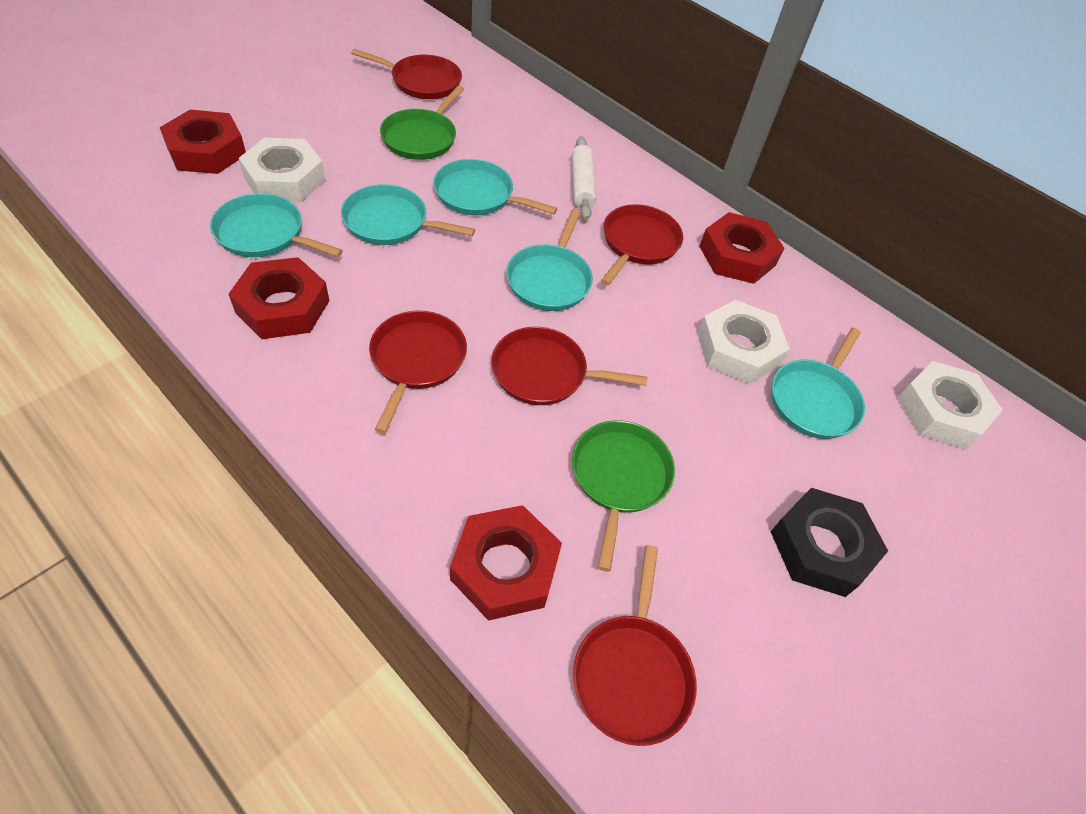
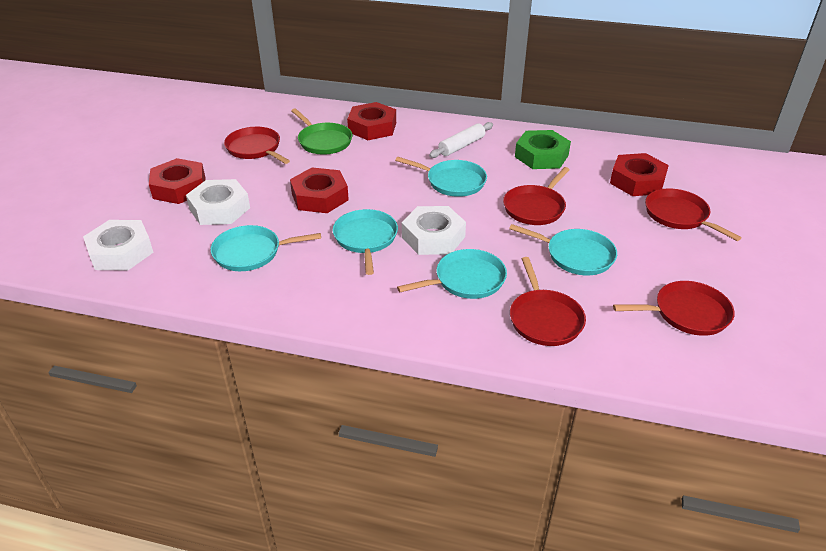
black nut: 1 -> 0
green nut: 0 -> 1
green pan: 2 -> 1

